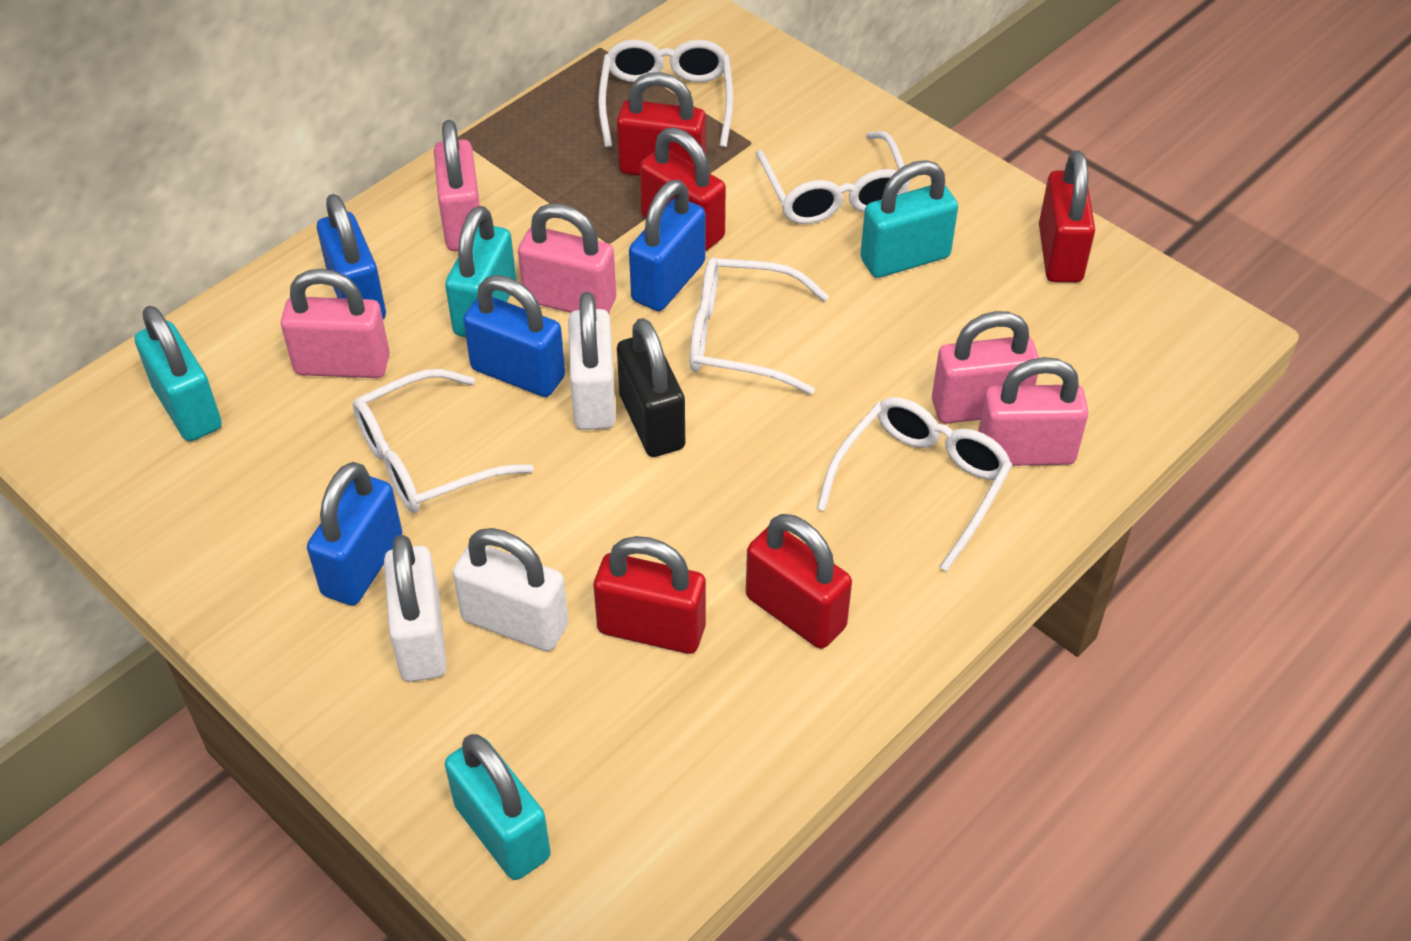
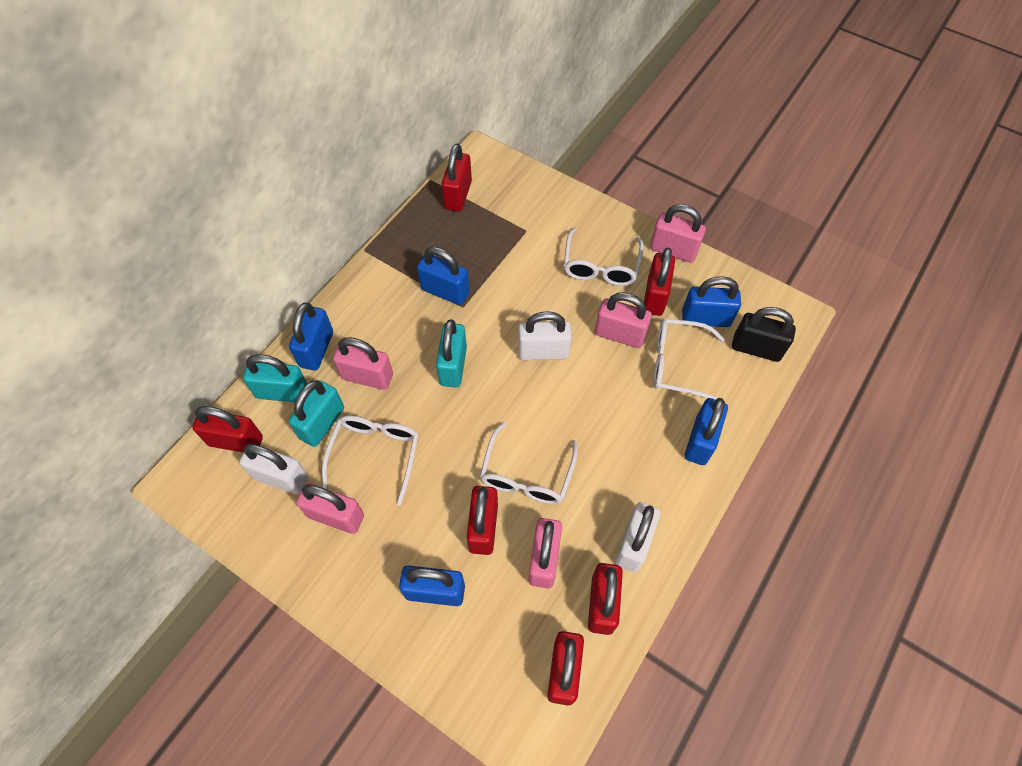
blue padlock: 4 -> 5
red padlock: 5 -> 6
turquoise padlock: 4 -> 3
white glasses: 5 -> 4

